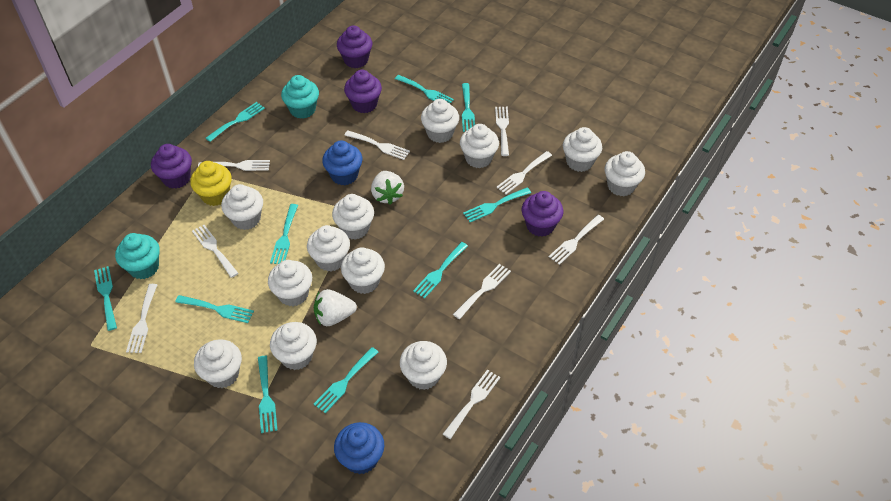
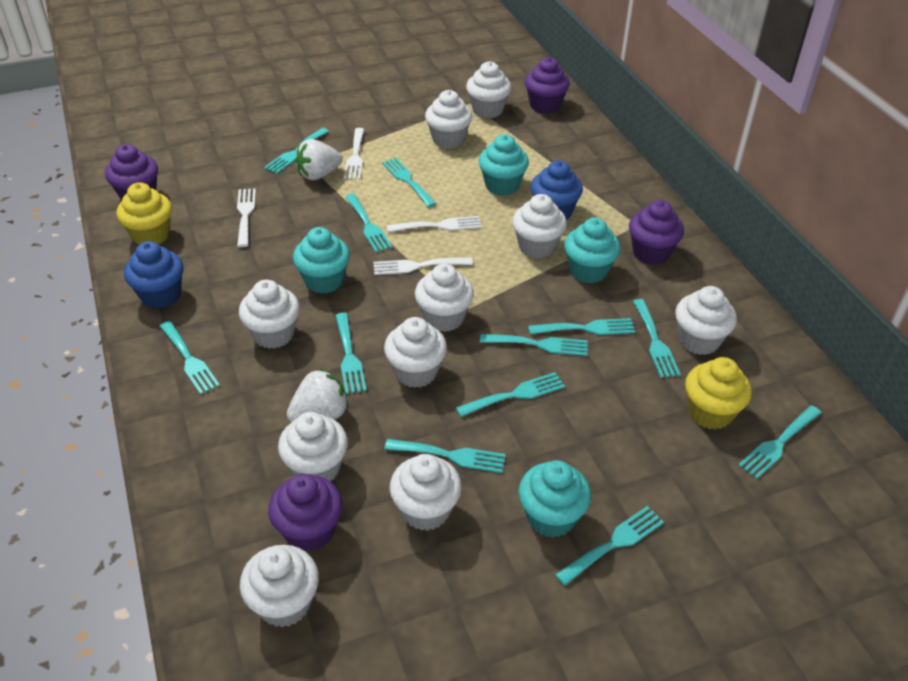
turquoise cupcake: 2 -> 4
turquoise fork: 10 -> 12
white cupcake: 12 -> 10
white fork: 9 -> 4
yellow cupcake: 1 -> 2

